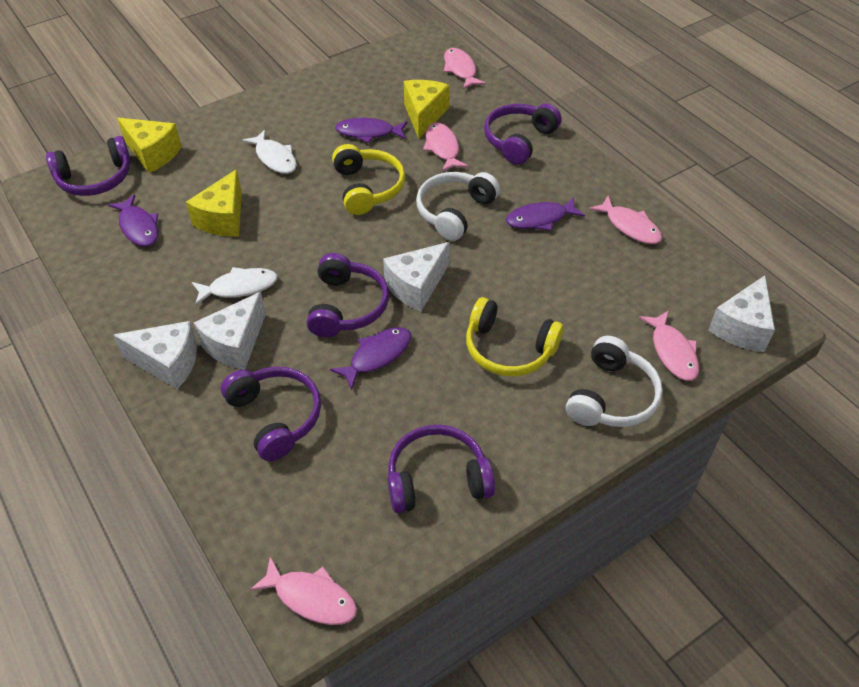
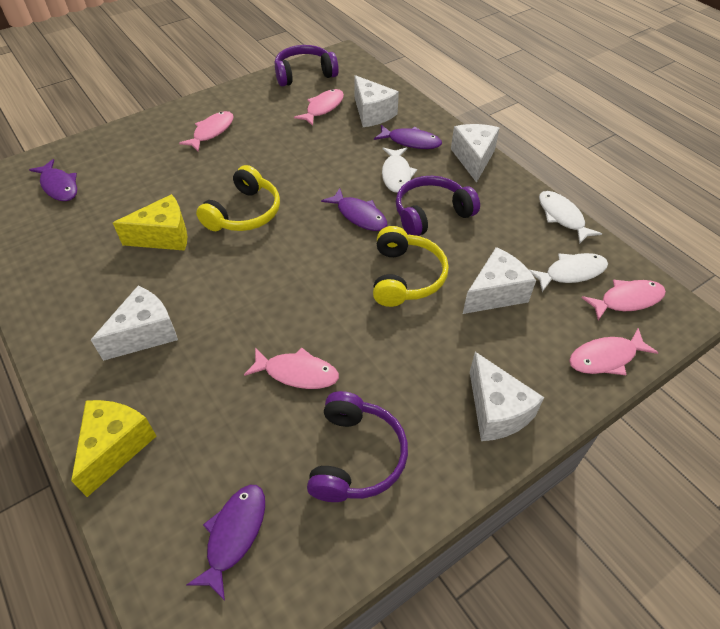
purple headphones: 5 -> 3
white cheese: 4 -> 5
white fish: 2 -> 3
white headphones: 2 -> 0
yellow cheese: 3 -> 2

